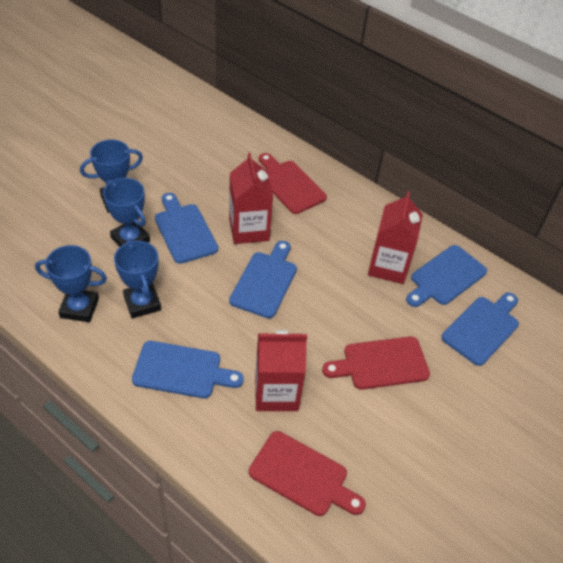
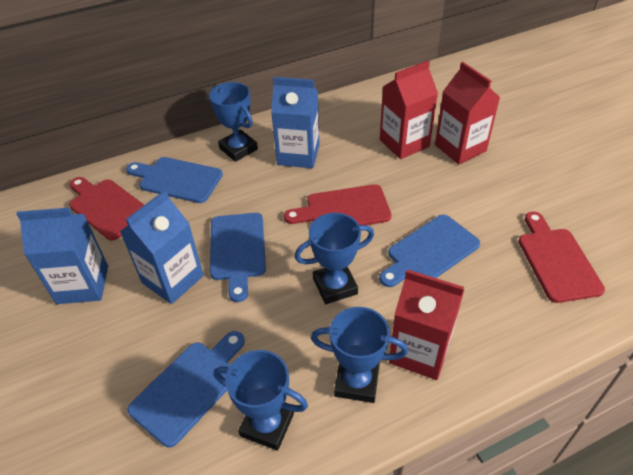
blue carton: 0 -> 3
blue cutting board: 5 -> 4

